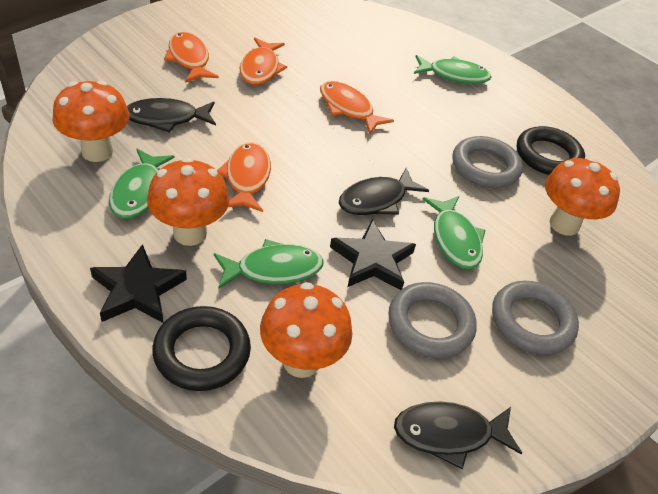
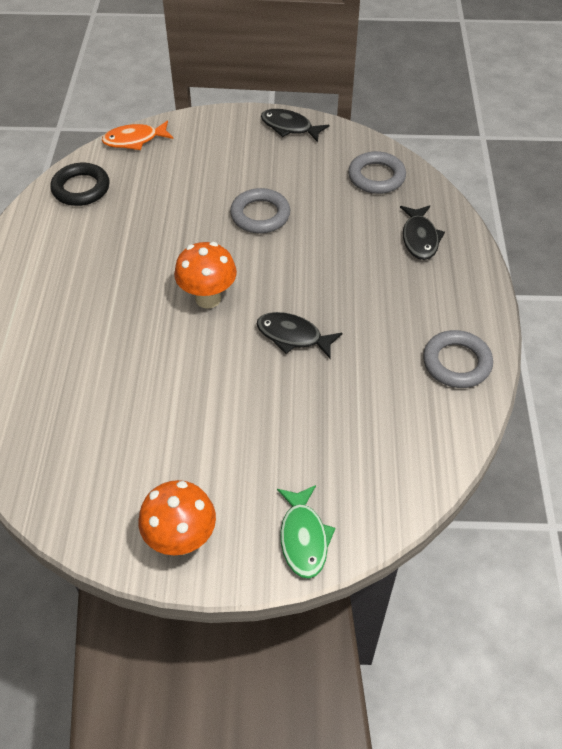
black ring: 2 -> 1
black star: 2 -> 0
green fish: 4 -> 1
orange fish: 4 -> 1
orange mushroom: 4 -> 2

